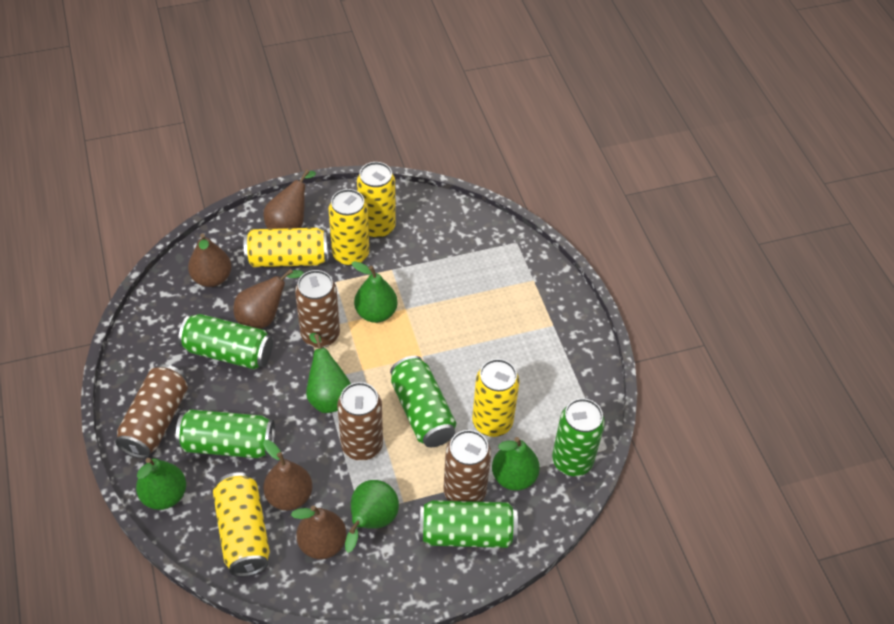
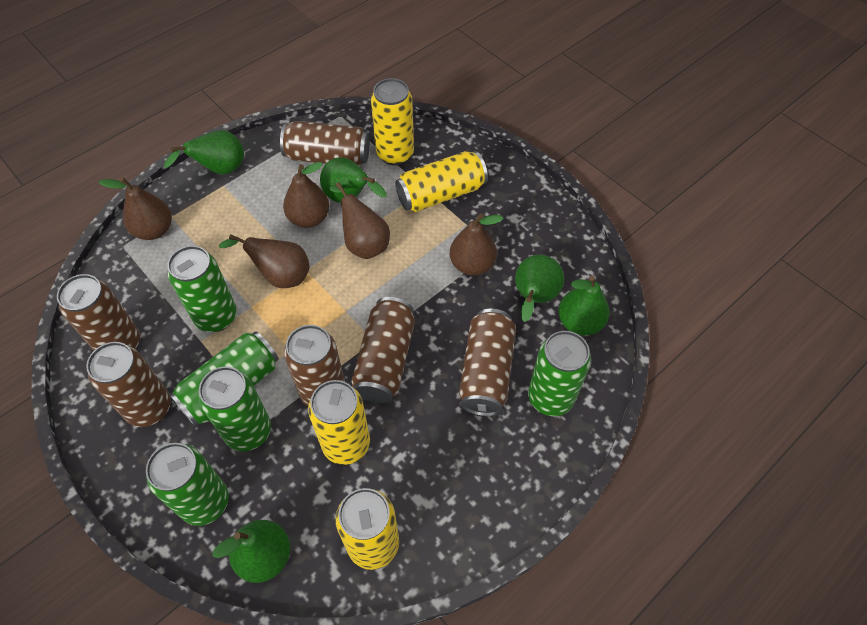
brown can: 4 -> 6
yellow can: 5 -> 4

